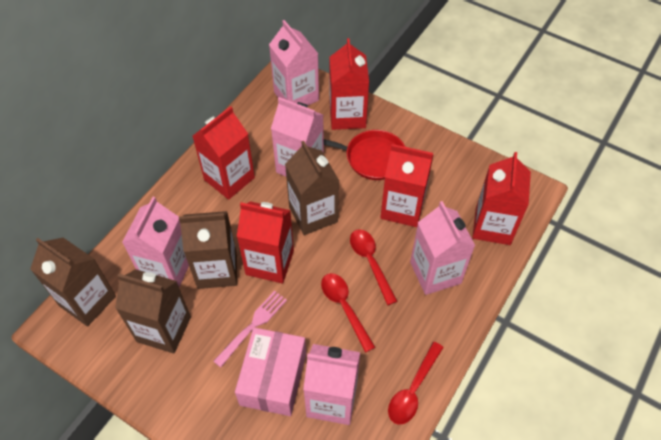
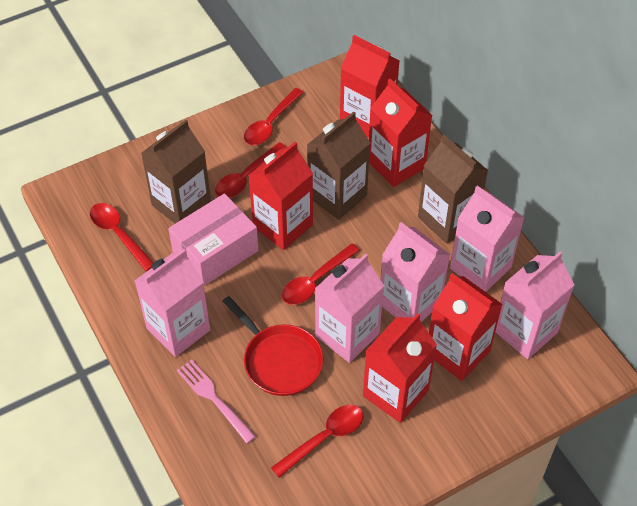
brown carton: 4 -> 3
red spoon: 3 -> 5

